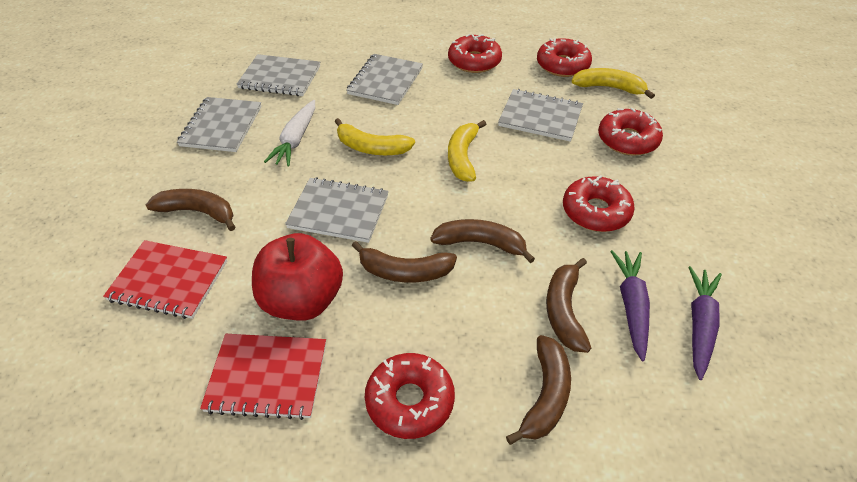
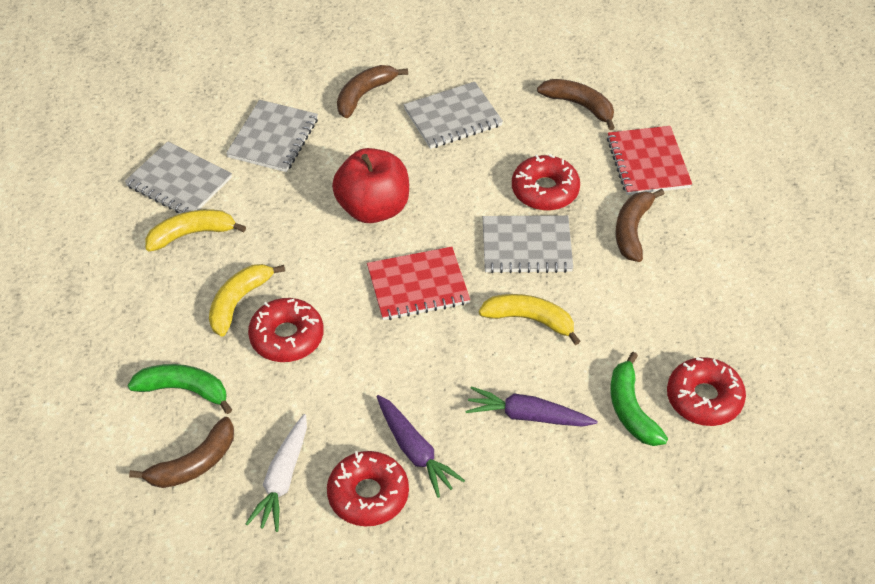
brown banana: 5 -> 4
green banana: 0 -> 2
grey notebook: 5 -> 4
red donut: 5 -> 4

